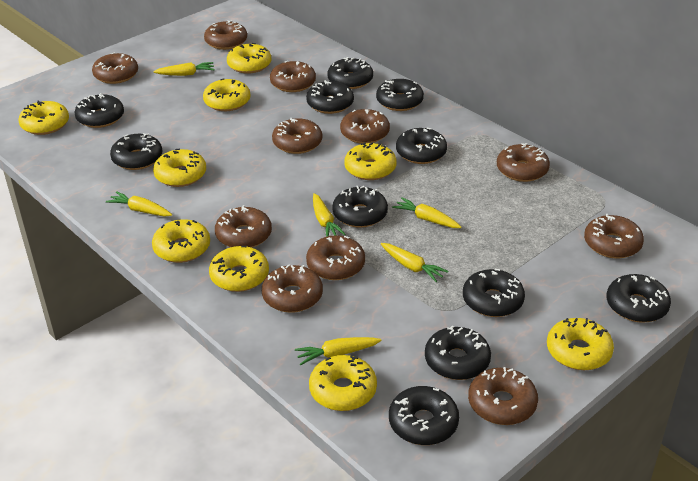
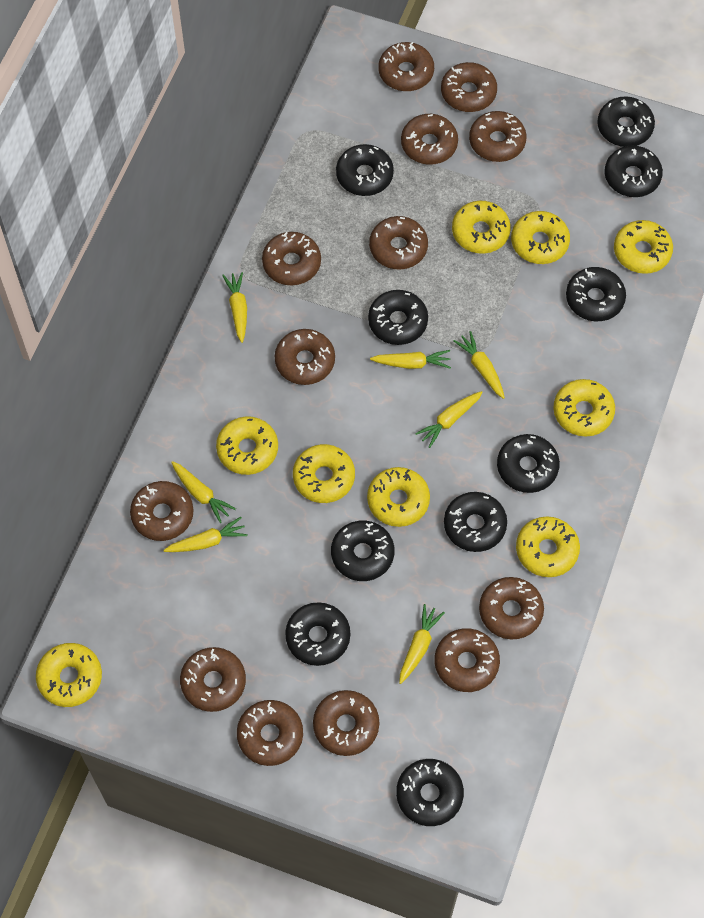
black donut: 11 -> 10
brown donut: 11 -> 13
yellow carrot: 6 -> 7

